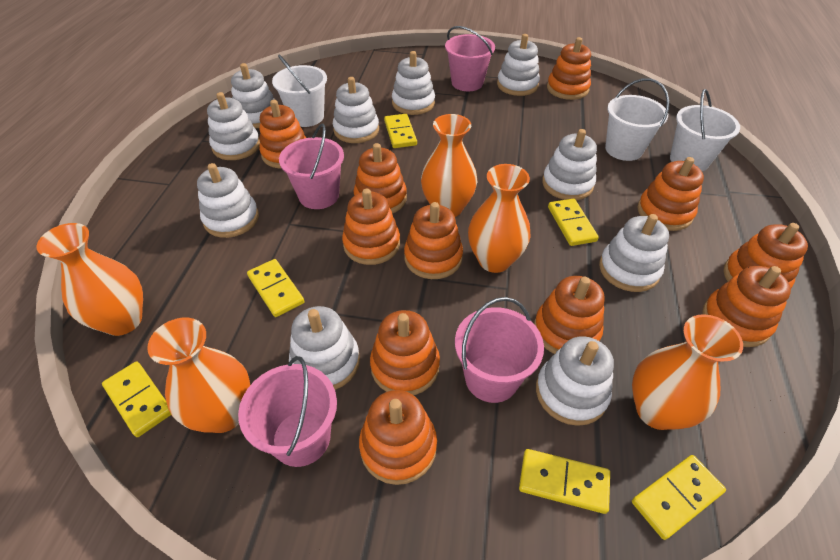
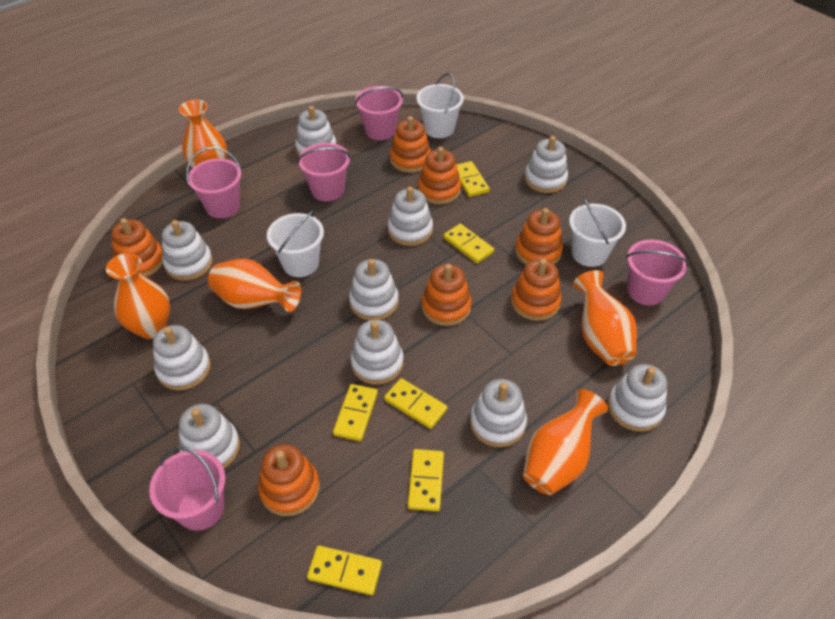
orange stacking toy: 11 -> 7
pink bucket: 4 -> 5

